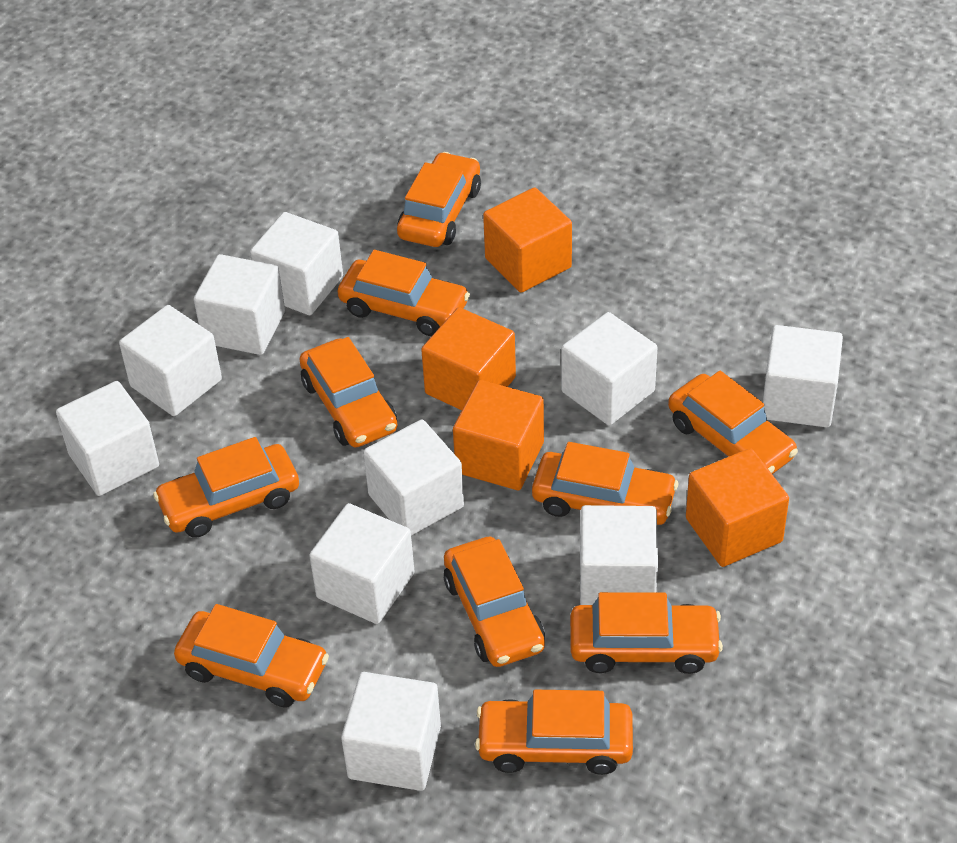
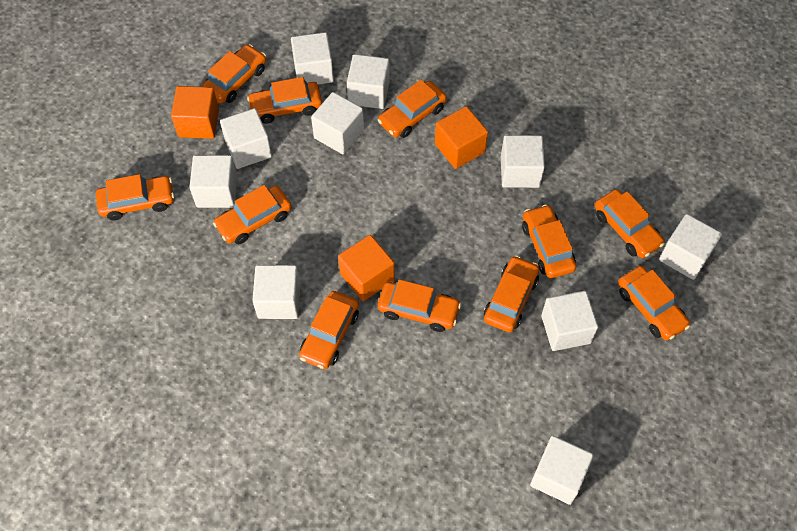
orange car: 10 -> 11
orange cube: 4 -> 3

